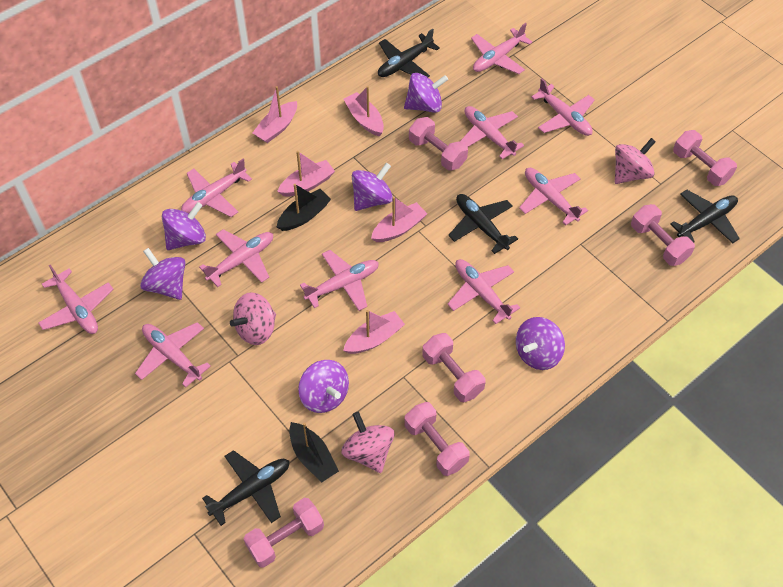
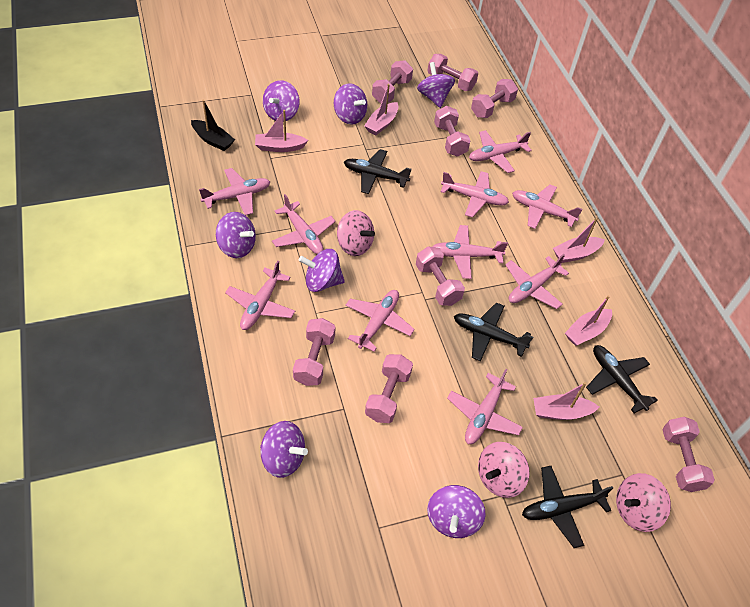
black boat: 2 -> 1
pink dumbbell: 6 -> 8
purple spinning top: 6 -> 7

